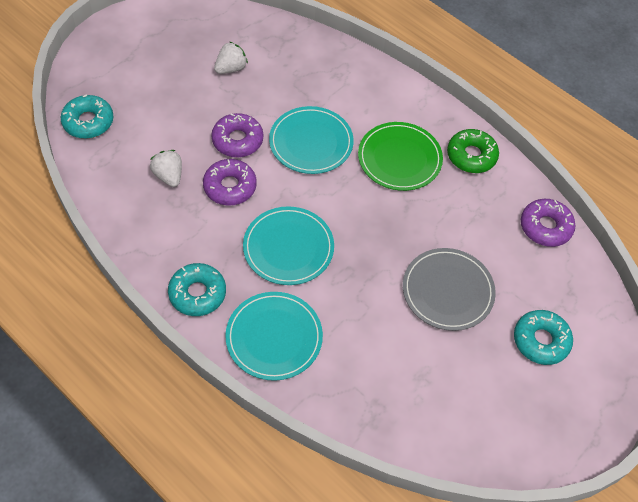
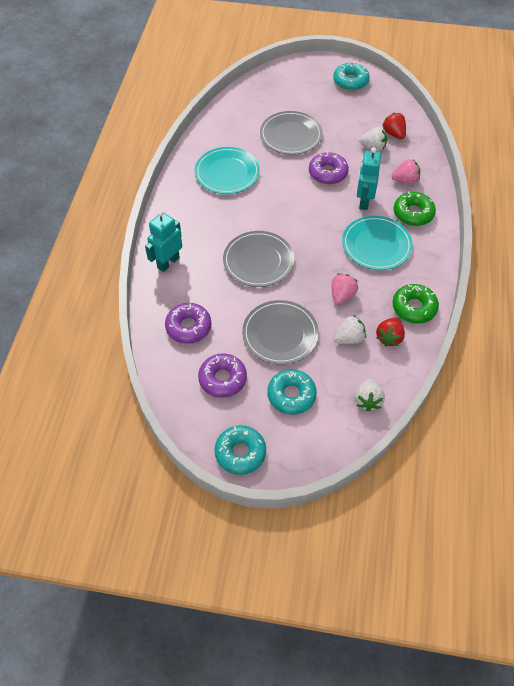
green donut: 1 -> 2
green plate: 1 -> 0
grey plate: 1 -> 3
pink strawberry: 0 -> 2
red strawberry: 0 -> 2
turquoise plate: 3 -> 2
turquoise robot: 0 -> 2
white strawberry: 2 -> 3

